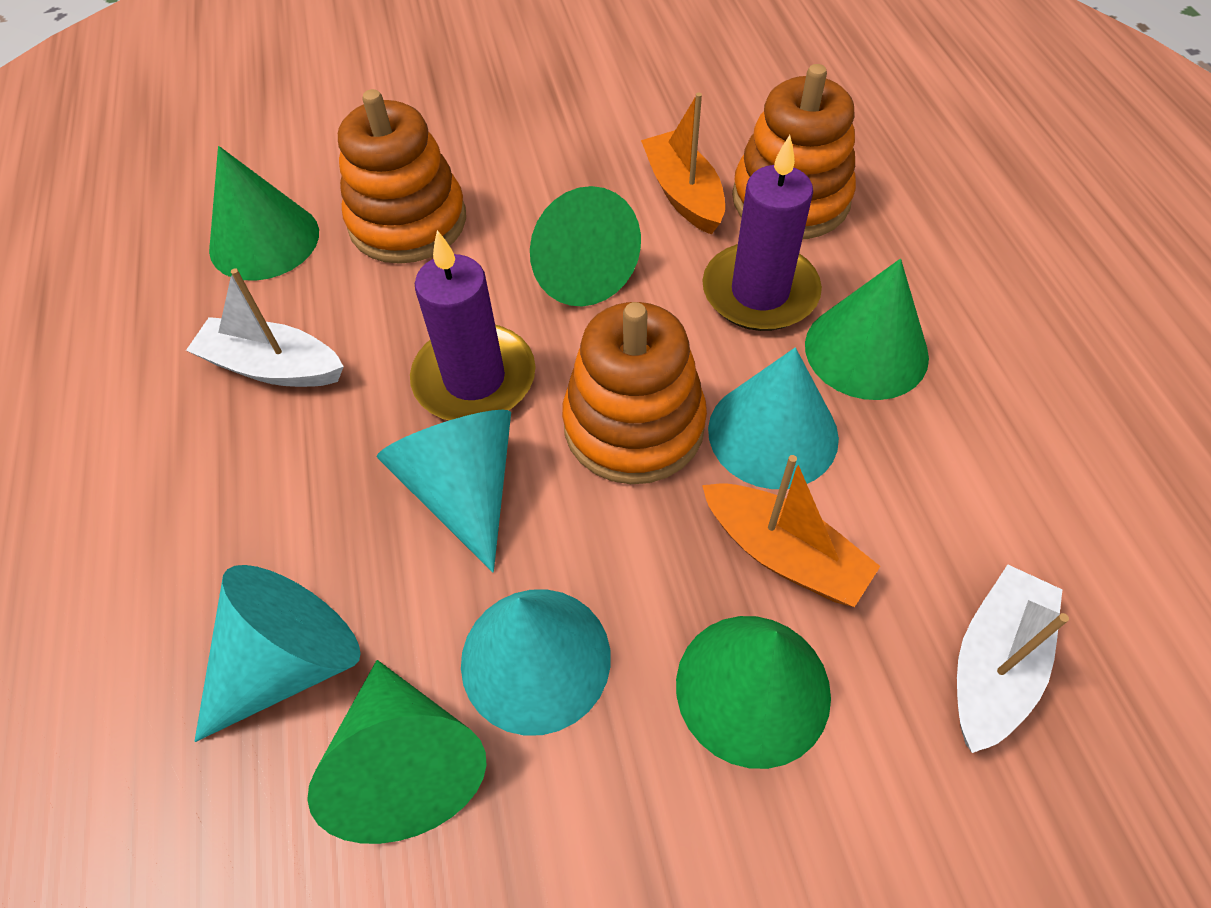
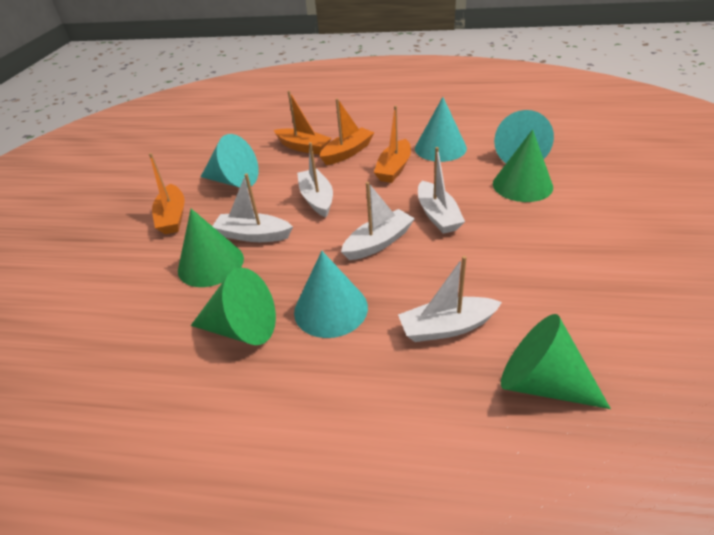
green cone: 5 -> 4
orange boat: 2 -> 4
orange stacking toy: 3 -> 0
purple candle: 2 -> 0
white boat: 2 -> 5

